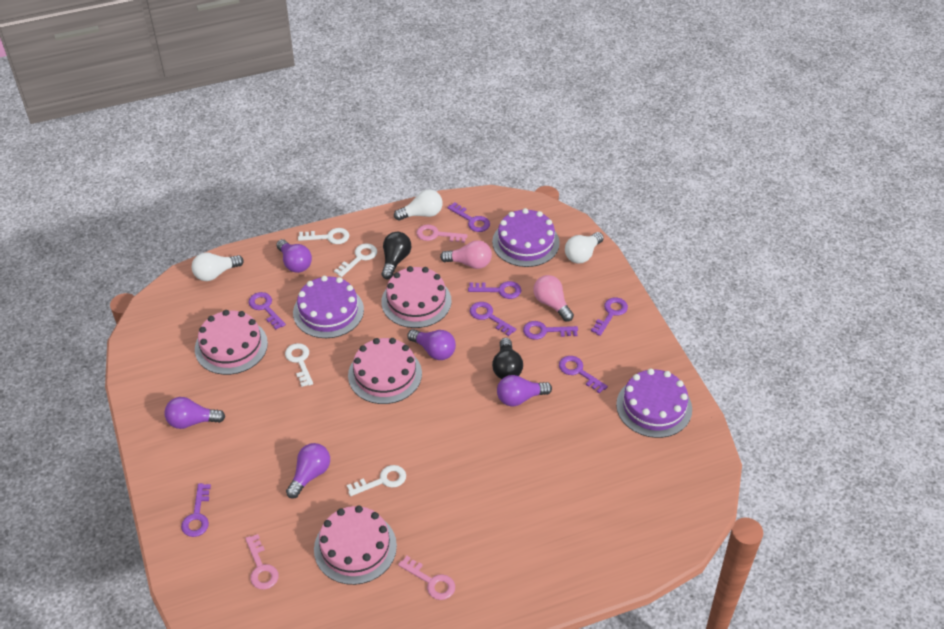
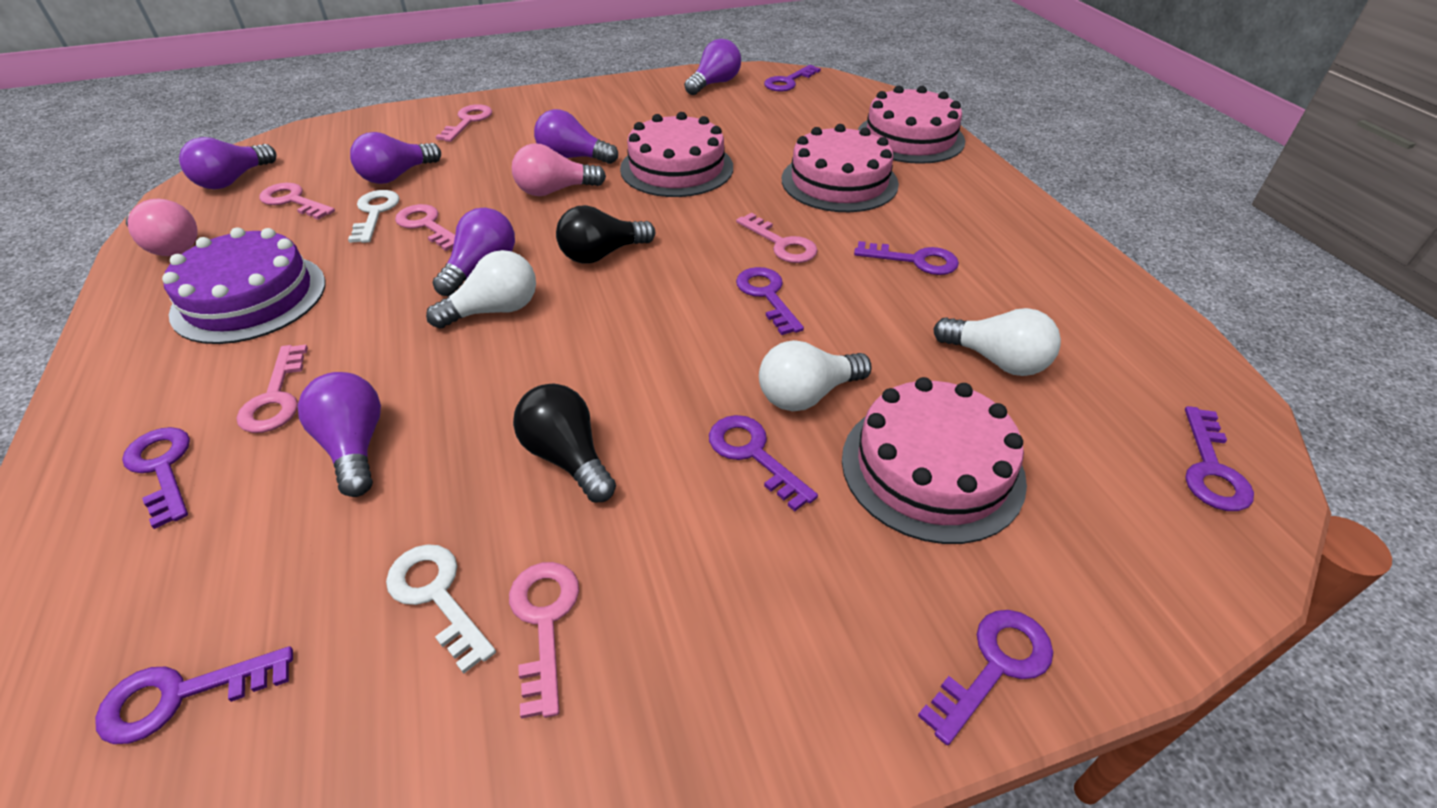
pink key: 3 -> 6
purple cake: 3 -> 1
purple light bulb: 5 -> 6
white key: 4 -> 2

